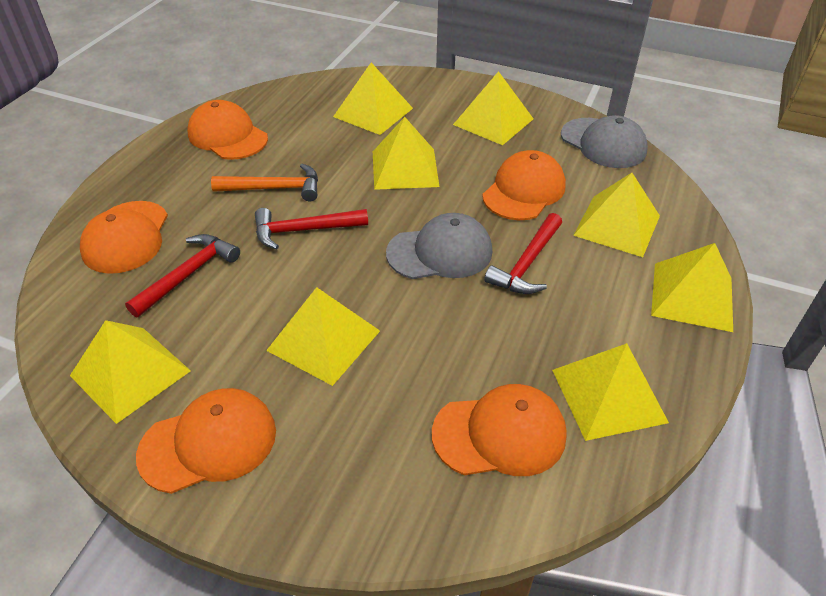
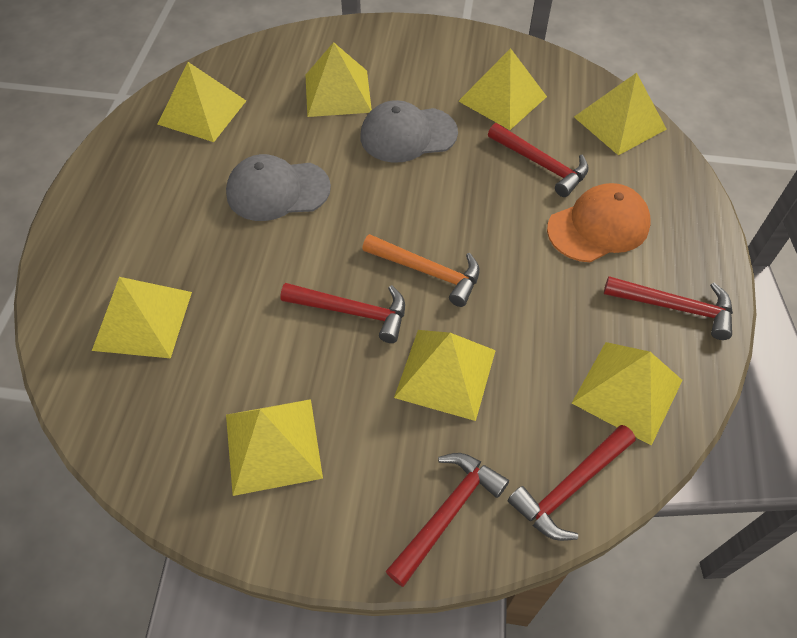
orange cap: 5 -> 1
red hammer: 3 -> 5

